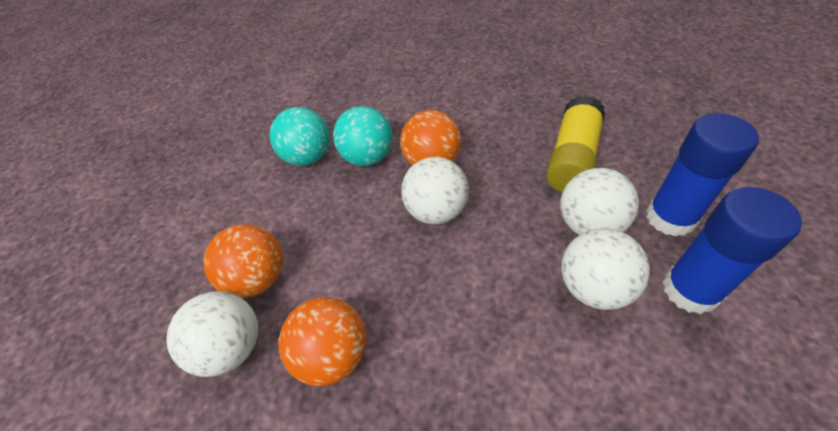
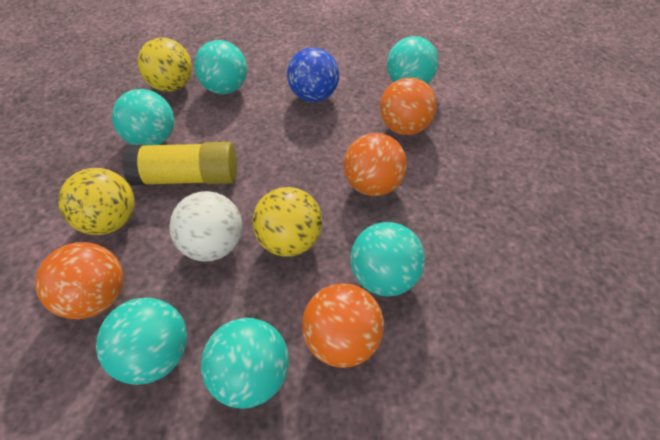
blue ball: 0 -> 1
blue glue stick: 2 -> 0
orange ball: 3 -> 4
turquoise ball: 2 -> 6
white ball: 4 -> 1
yellow ball: 0 -> 3

